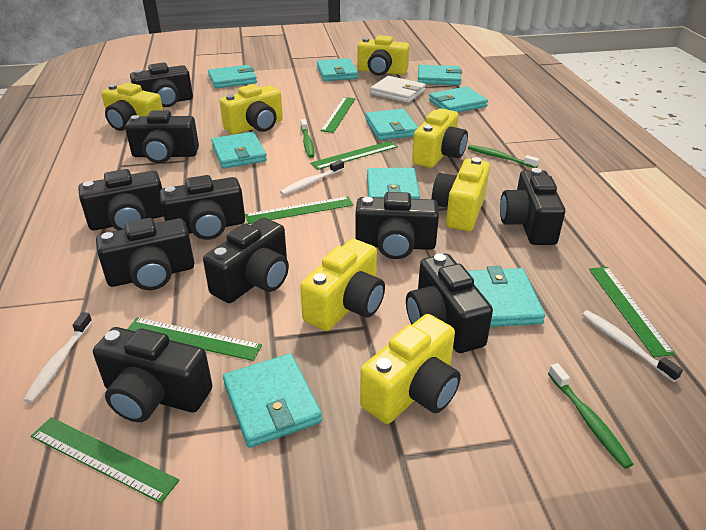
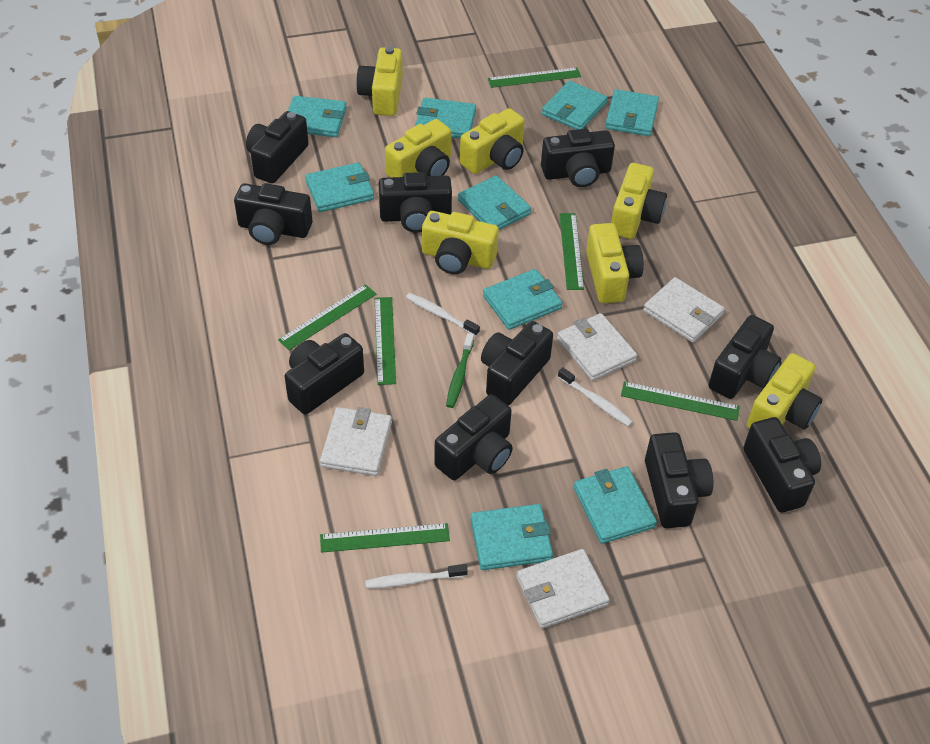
green toothbrush: 3 -> 1
white wallet: 1 -> 4

